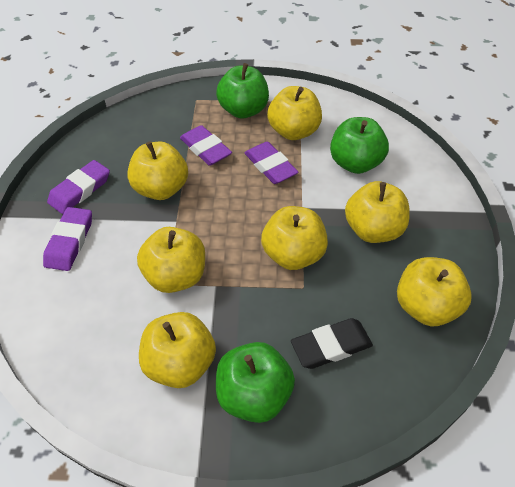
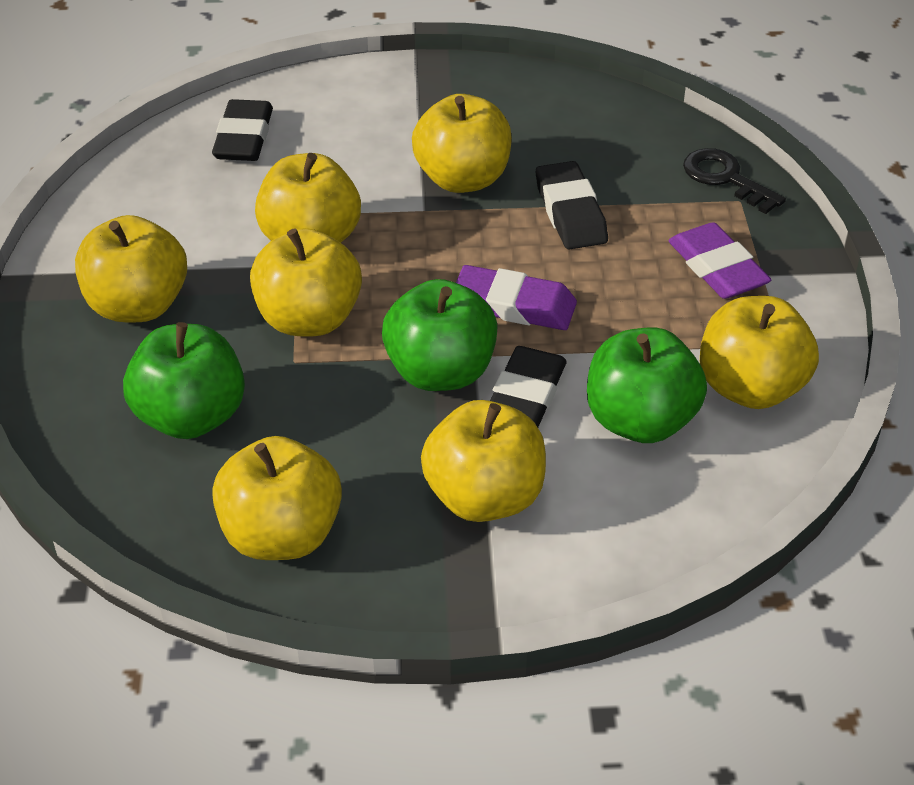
black eraser: 1 -> 3
black key: 0 -> 1
purple eraser: 4 -> 2

